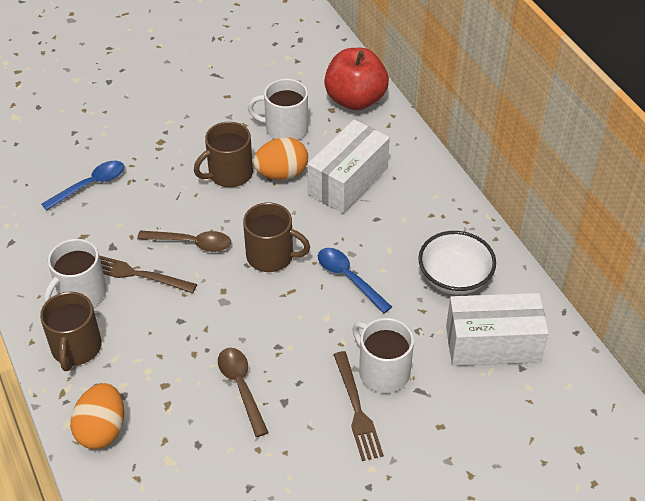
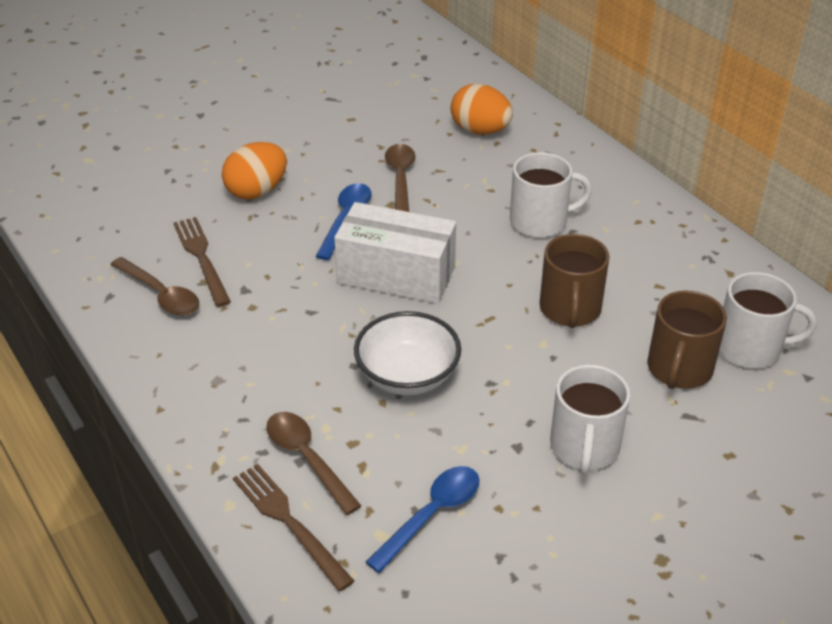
brown mug: 3 -> 2
brown spoon: 2 -> 3
red apple: 1 -> 0
white box: 2 -> 1

